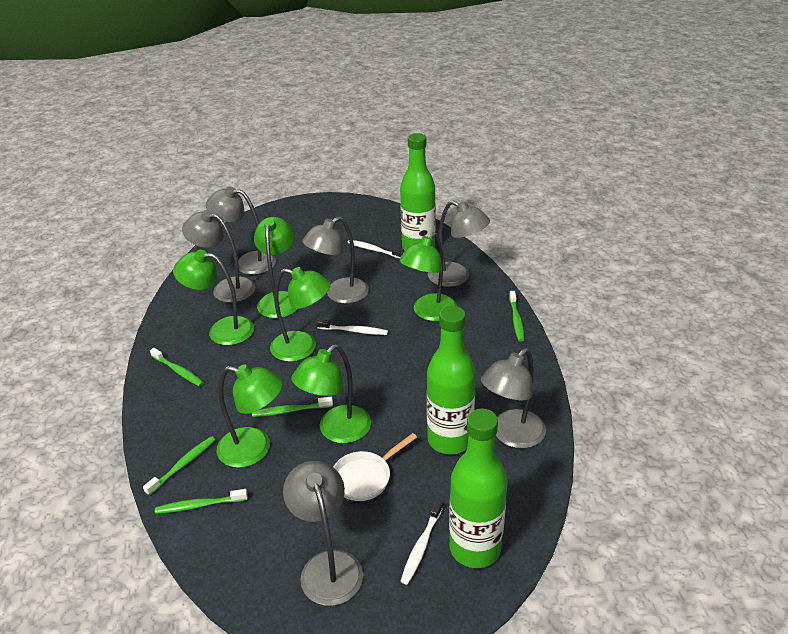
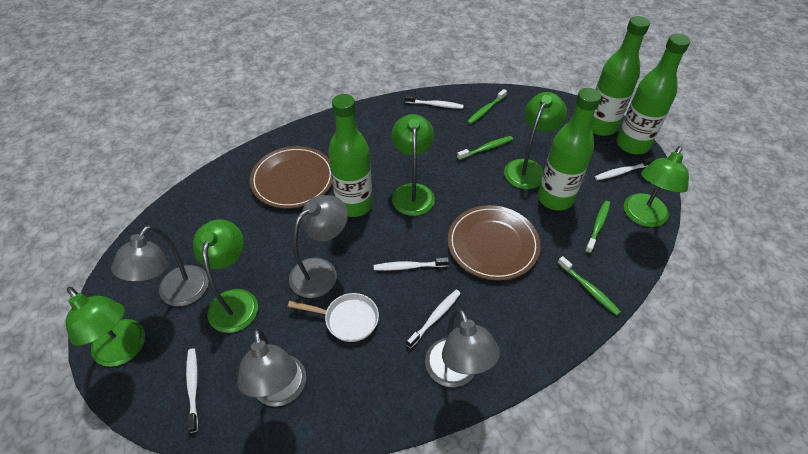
brown plate: 0 -> 2
green bottle: 3 -> 4
green lamp: 6 -> 5
green toothbrush: 5 -> 4
grey lamp: 6 -> 4
white toothbrush: 3 -> 5

